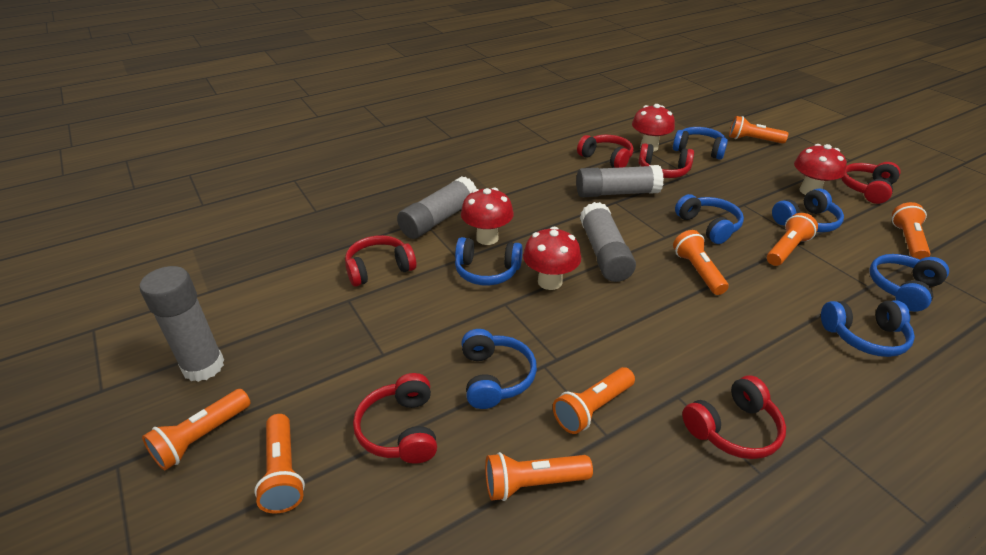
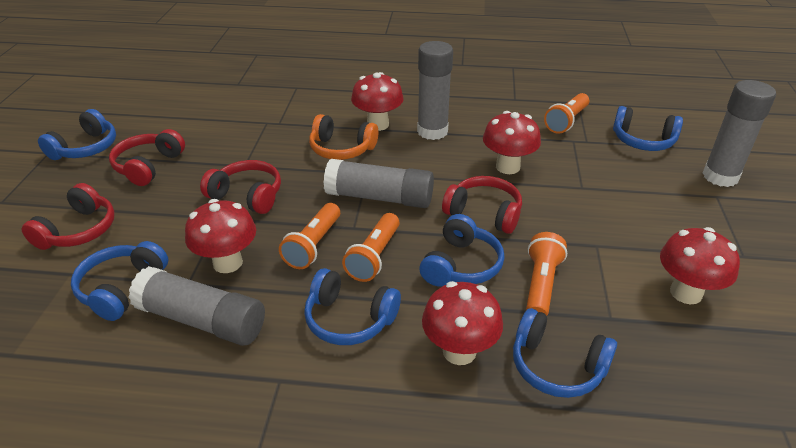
blue headphones: 7 -> 6
orange flashlight: 8 -> 4
orange headphones: 0 -> 1
red headphones: 6 -> 4
red mushroom: 4 -> 5

